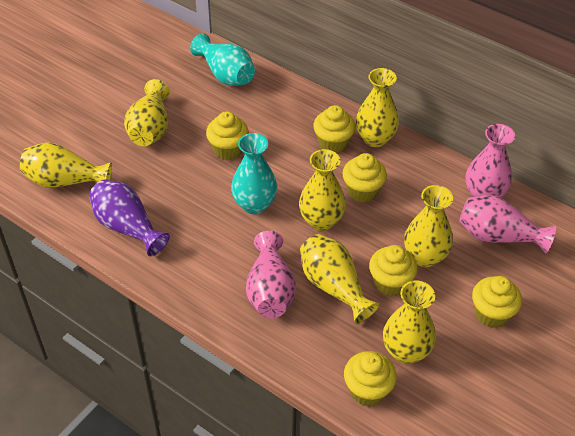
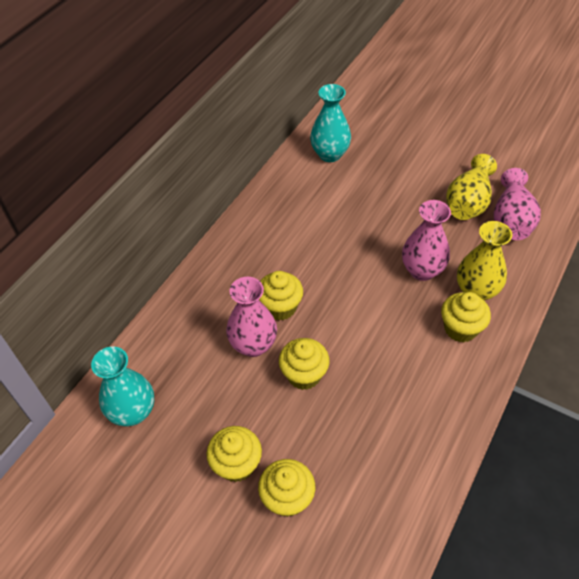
purple vase: 1 -> 0
yellow cupcake: 6 -> 5
yellow vase: 7 -> 2

